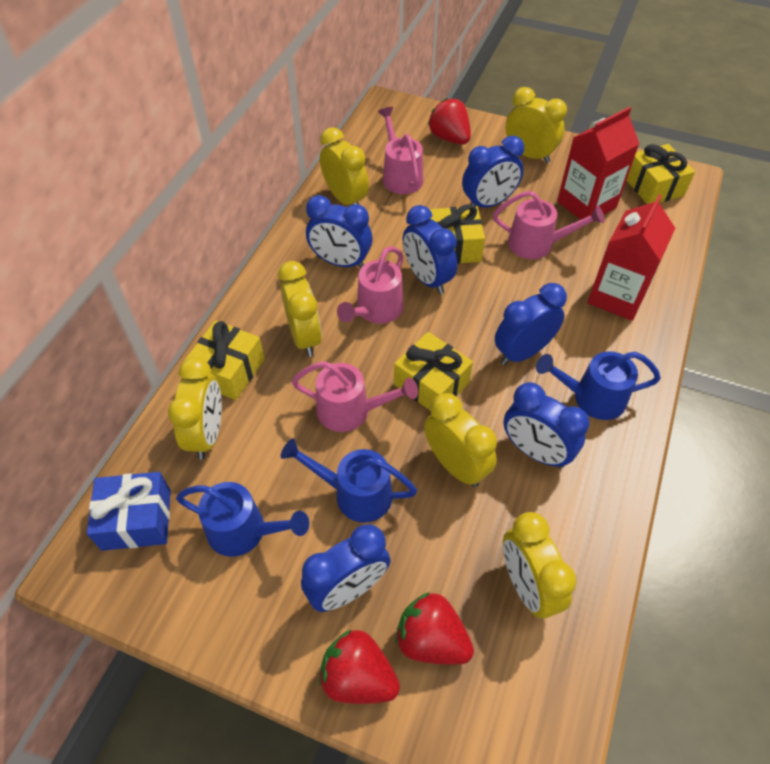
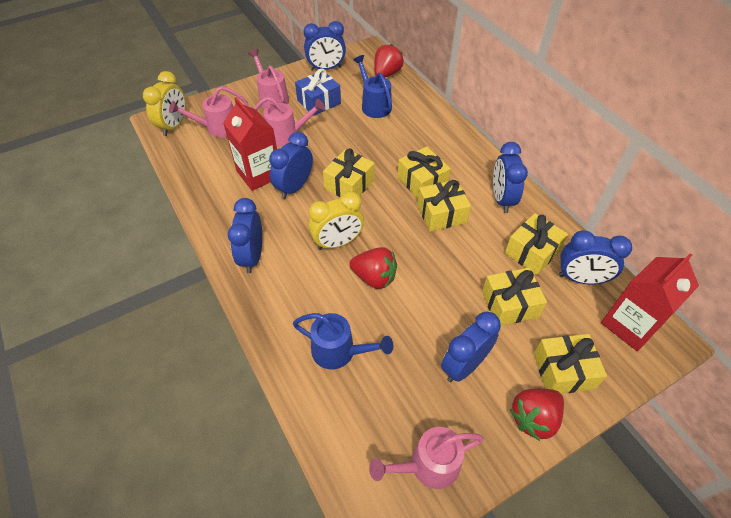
blue watering can: 3 -> 2
yellow clock: 6 -> 2
yellow gift: 4 -> 6

